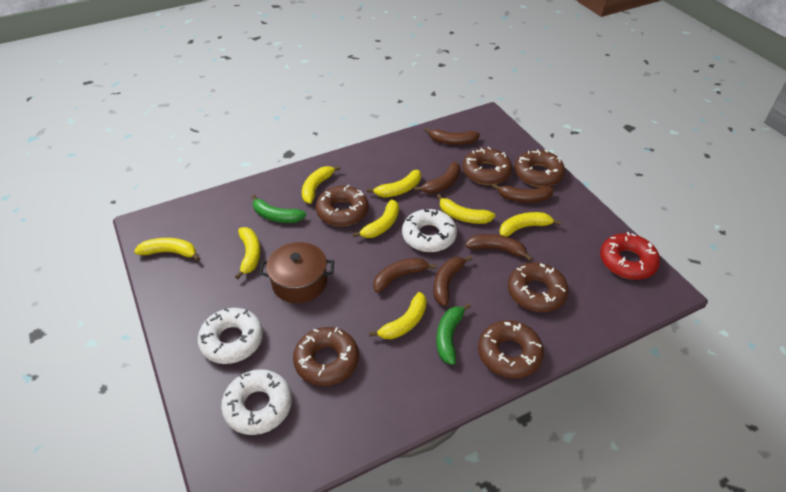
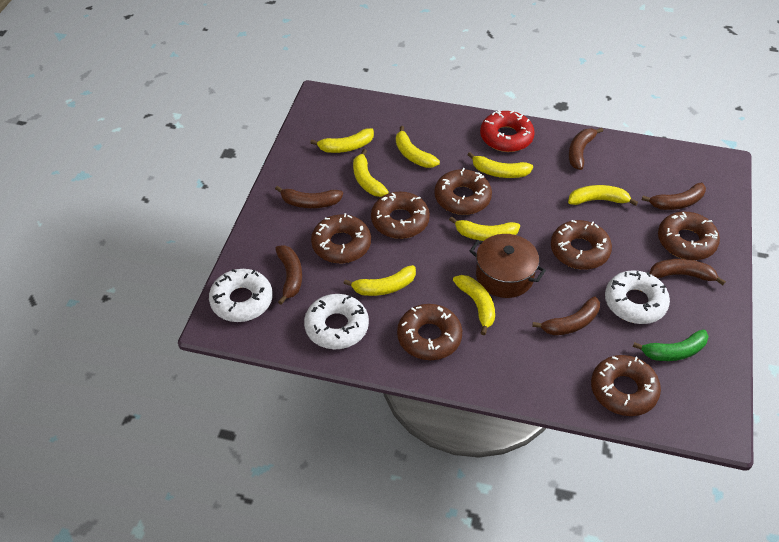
brown donut: 6 -> 7
green banana: 2 -> 1

